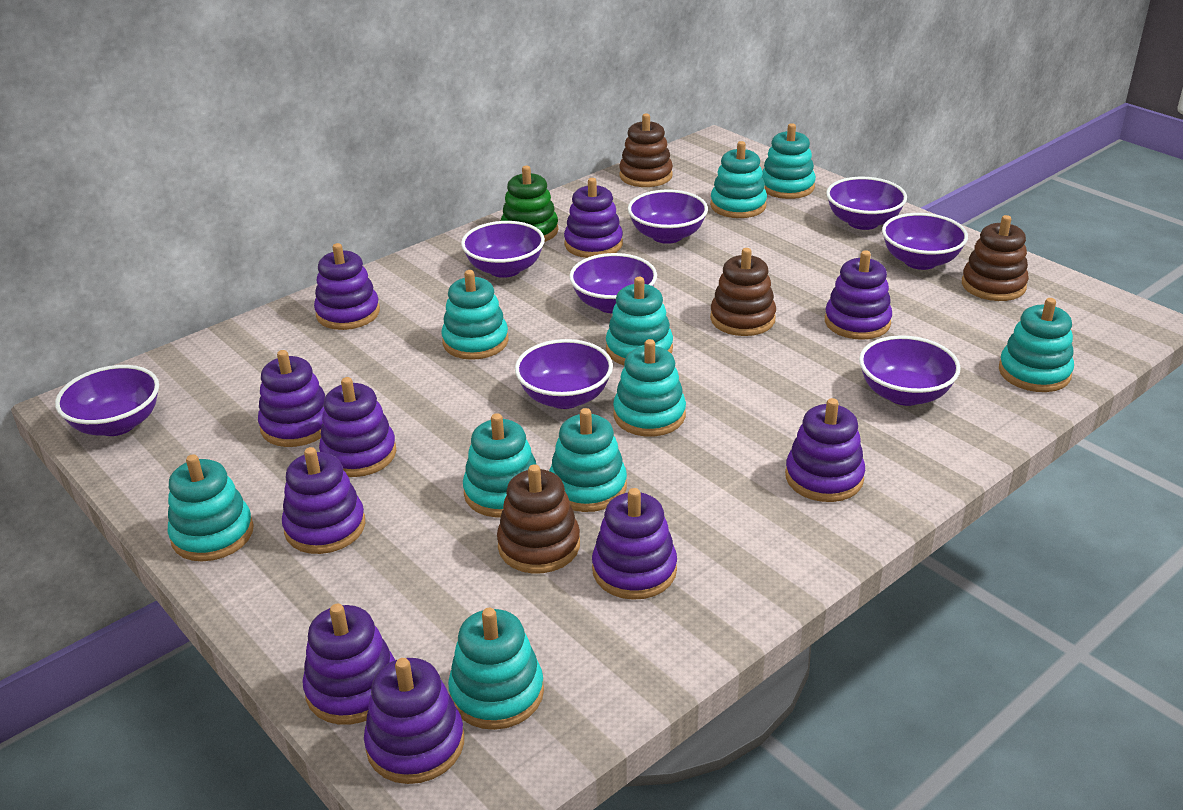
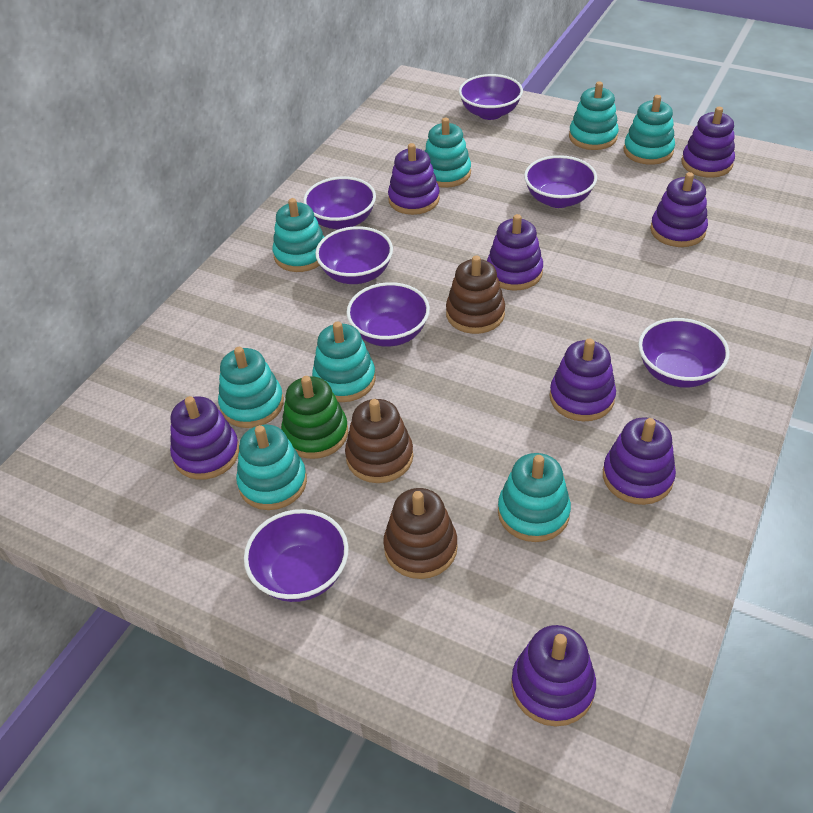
brown stacking toy: 4 -> 3
purple bowl: 8 -> 7
purple stacking toy: 10 -> 8
turquoise stacking toy: 10 -> 8

